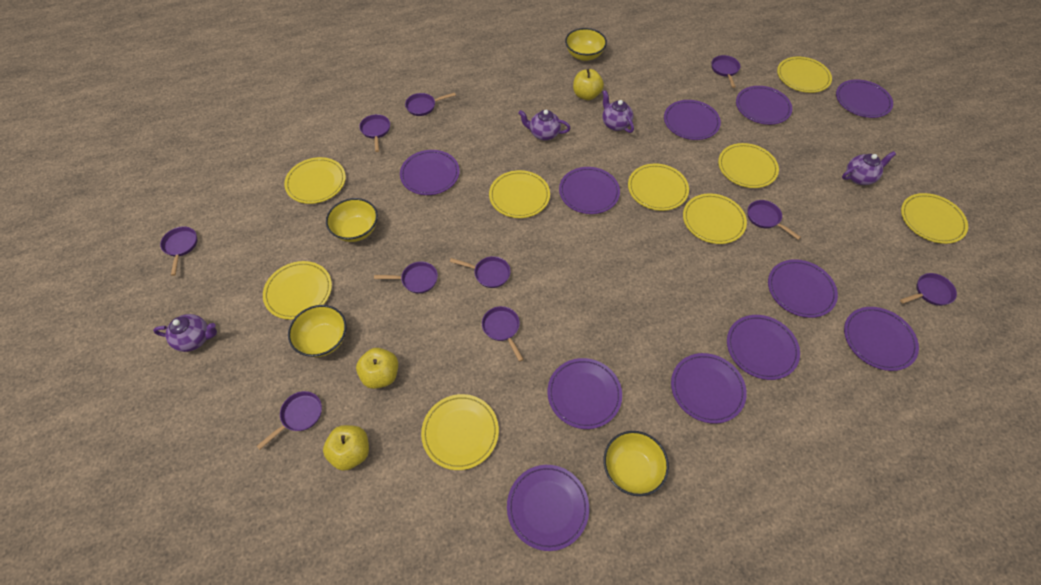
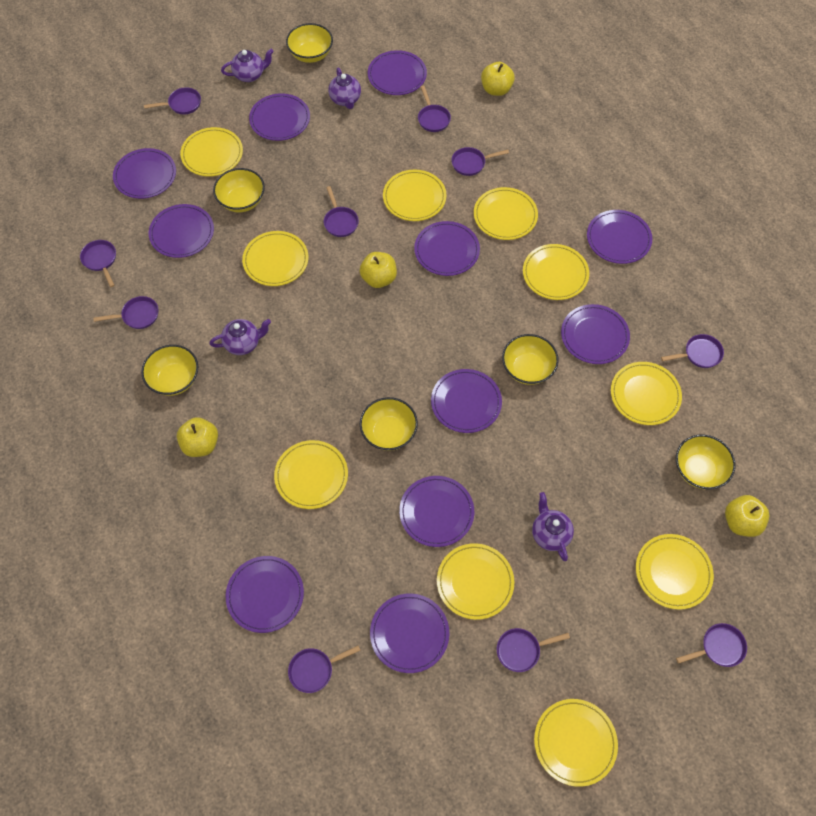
yellow apple: 3 -> 4
yellow bowl: 4 -> 6
yellow plate: 9 -> 10

